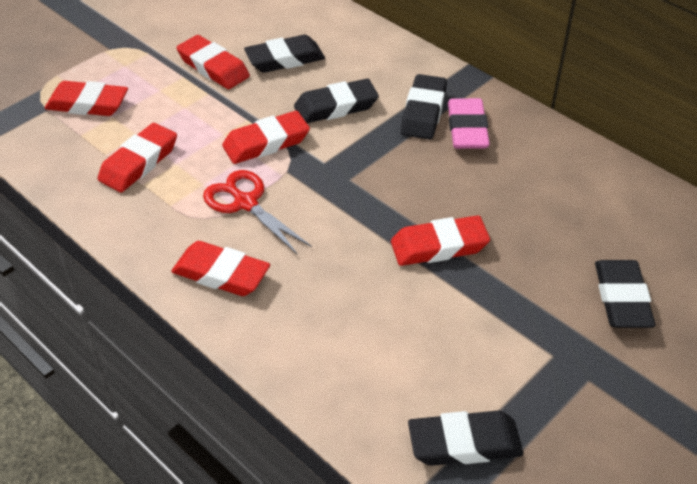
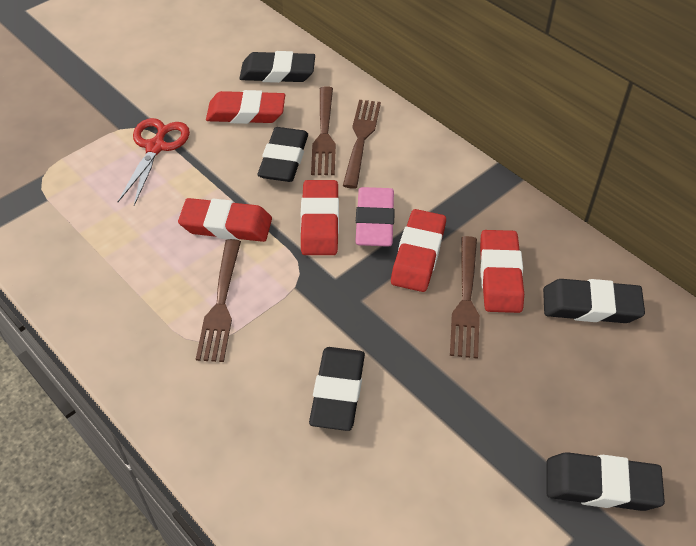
brown fork: 0 -> 4
red eraser: 6 -> 5

